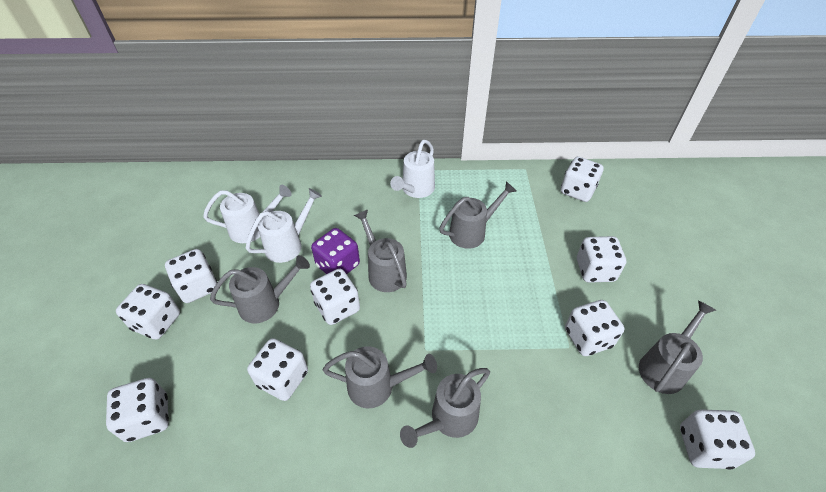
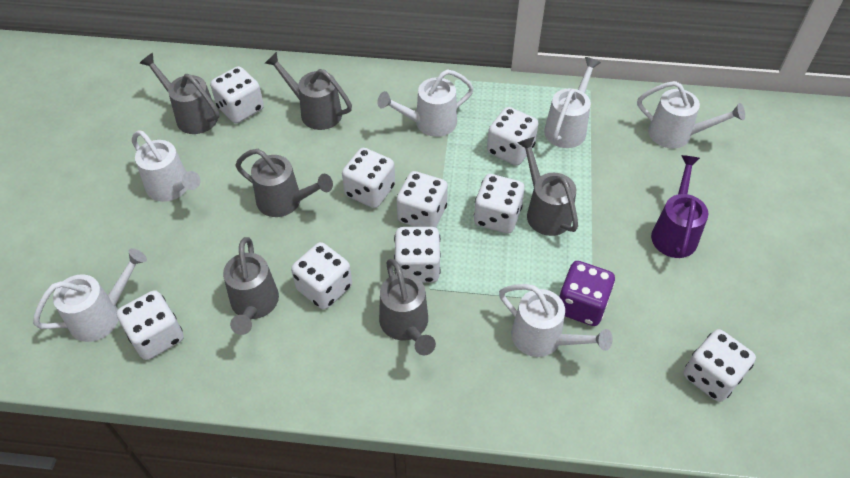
purple watering can: 0 -> 1
white watering can: 3 -> 6

